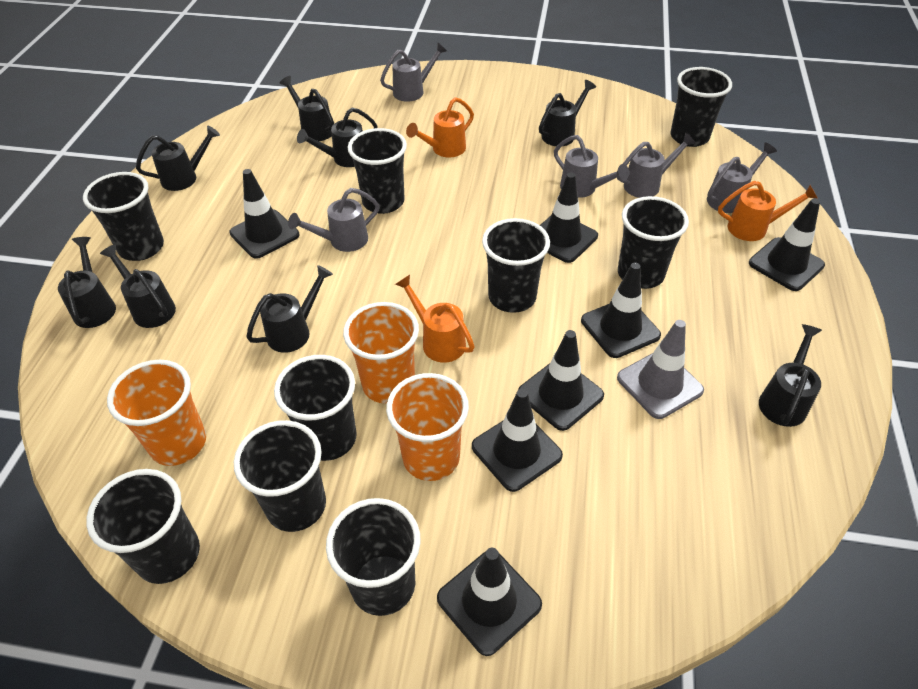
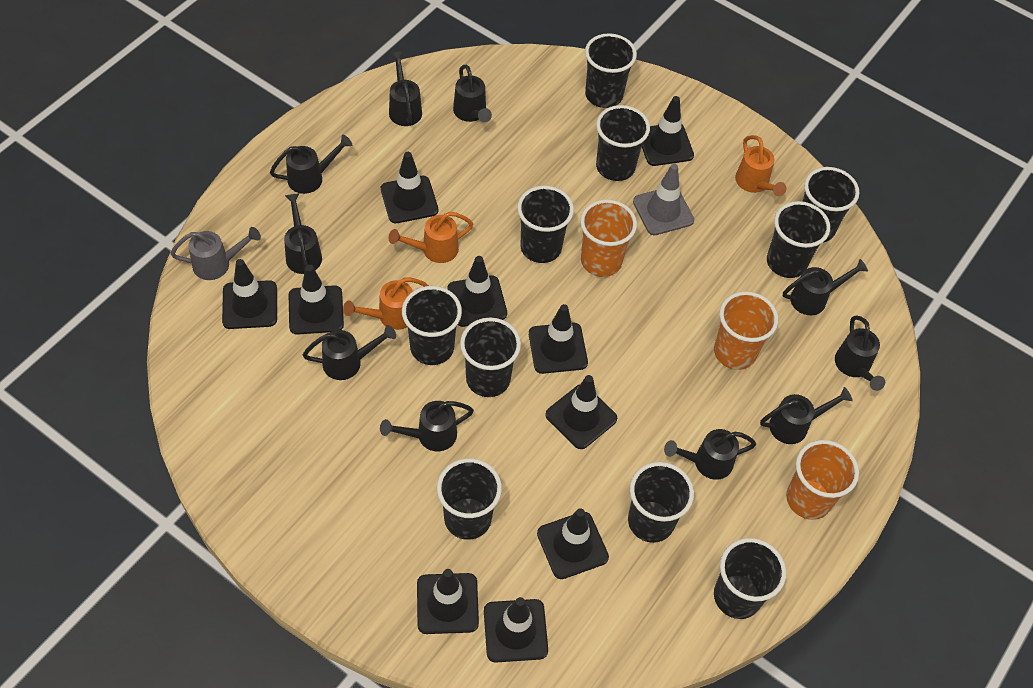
black cup: 9 -> 10
black traffic cone: 7 -> 10
black watering can: 8 -> 10
grey watering can: 5 -> 1

